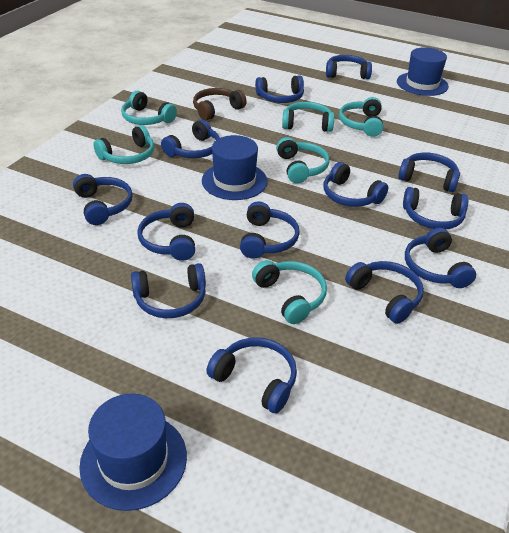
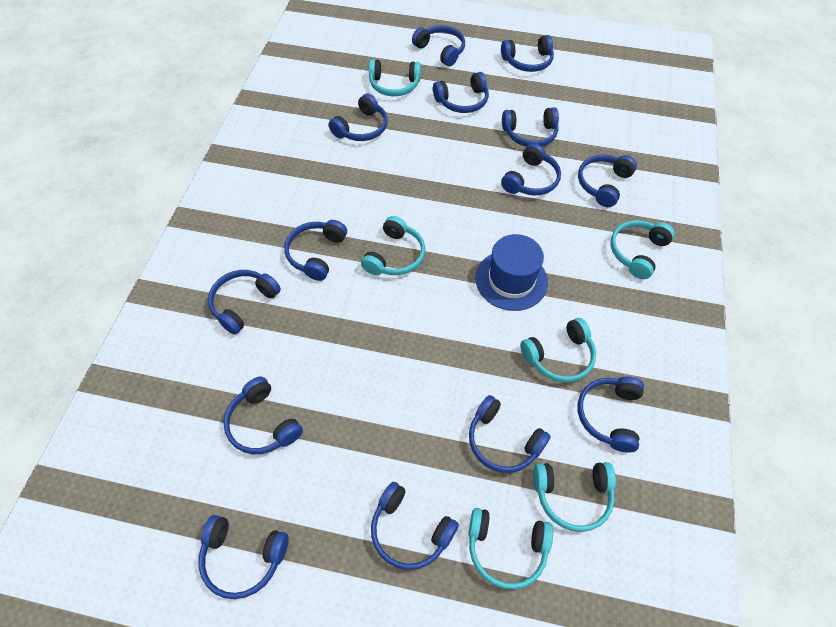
blue hat: 3 -> 1
blue headphones: 13 -> 14
brown headphones: 1 -> 0

